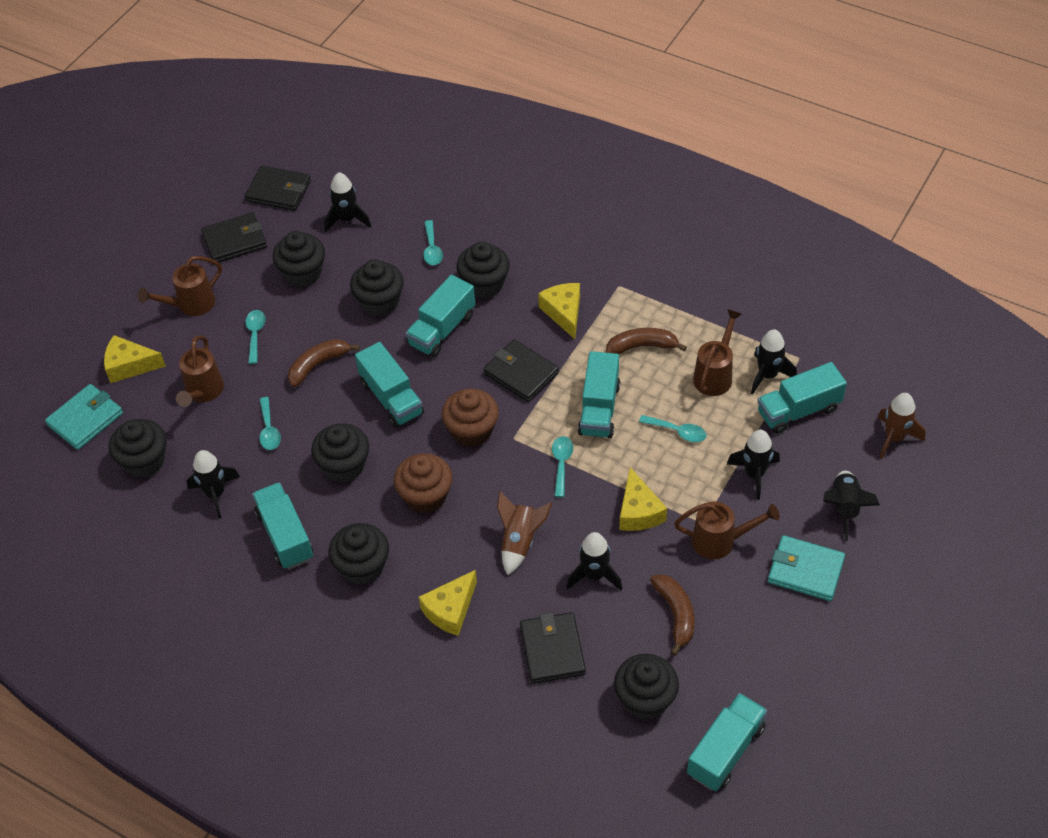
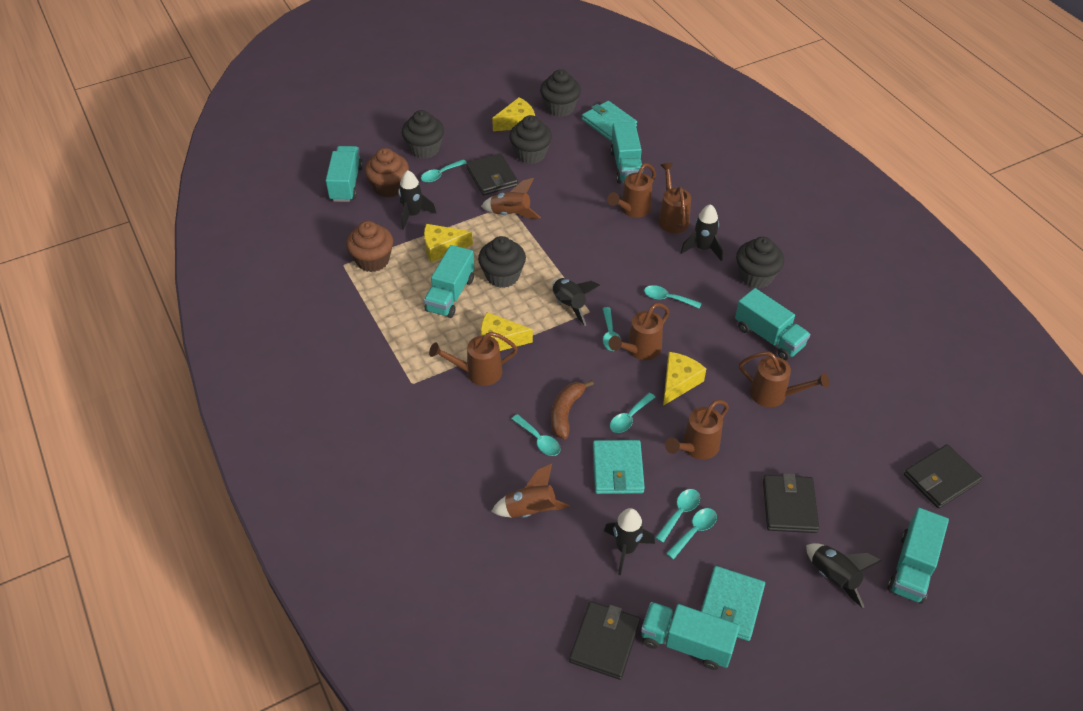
black cupcake: 7 -> 5
black rocket: 6 -> 5
brown banana: 3 -> 1
brown watering can: 4 -> 6
turquoise spoon: 5 -> 7
turquoise wallet: 2 -> 3

